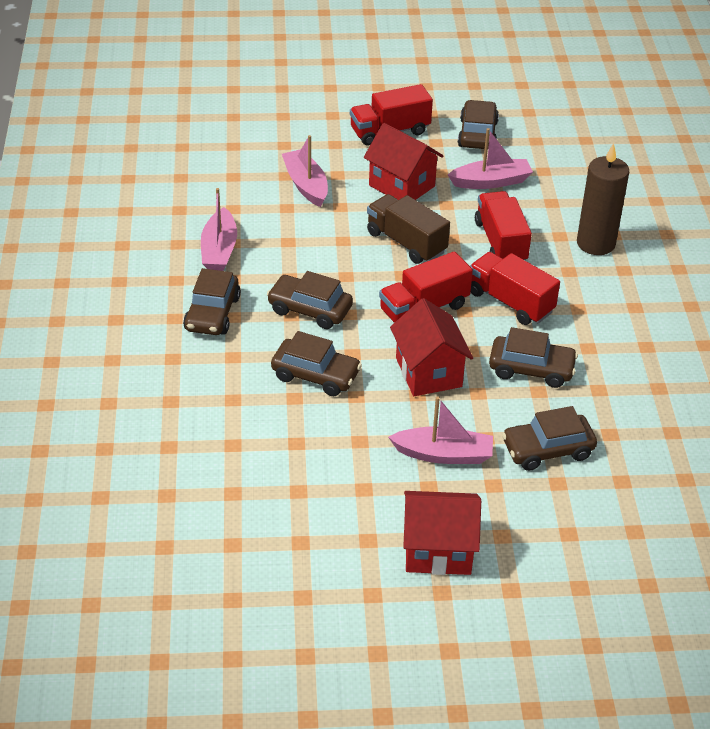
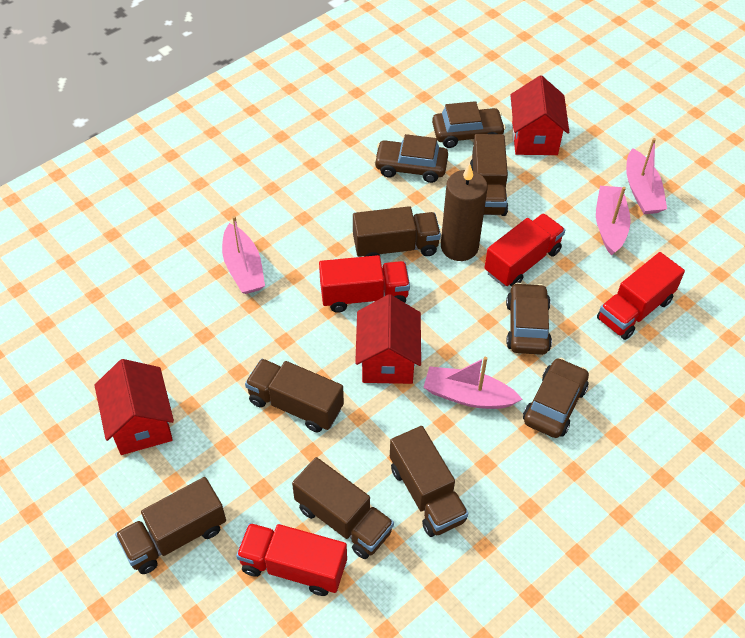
brown car: 6 -> 4
brown truck: 1 -> 6

